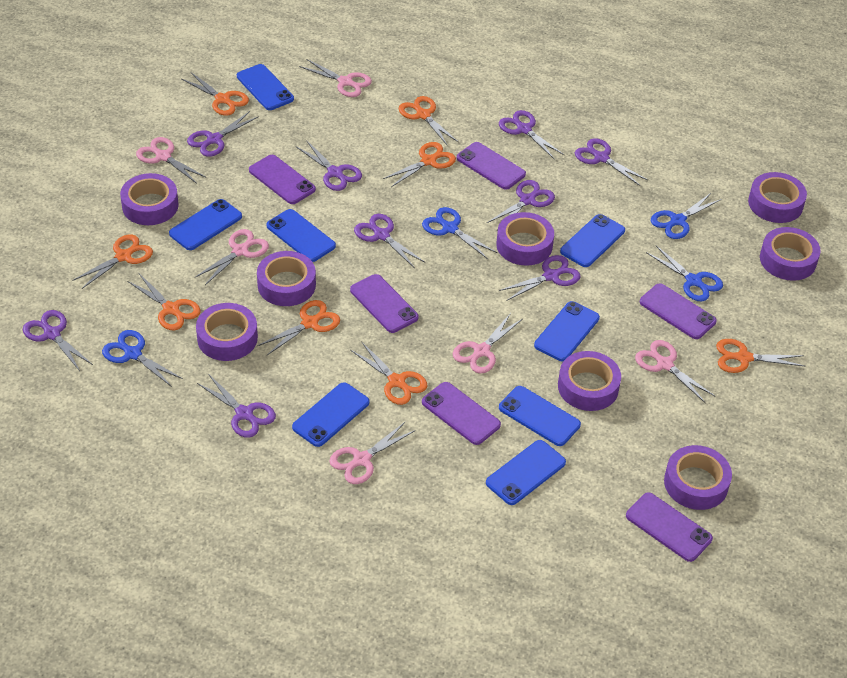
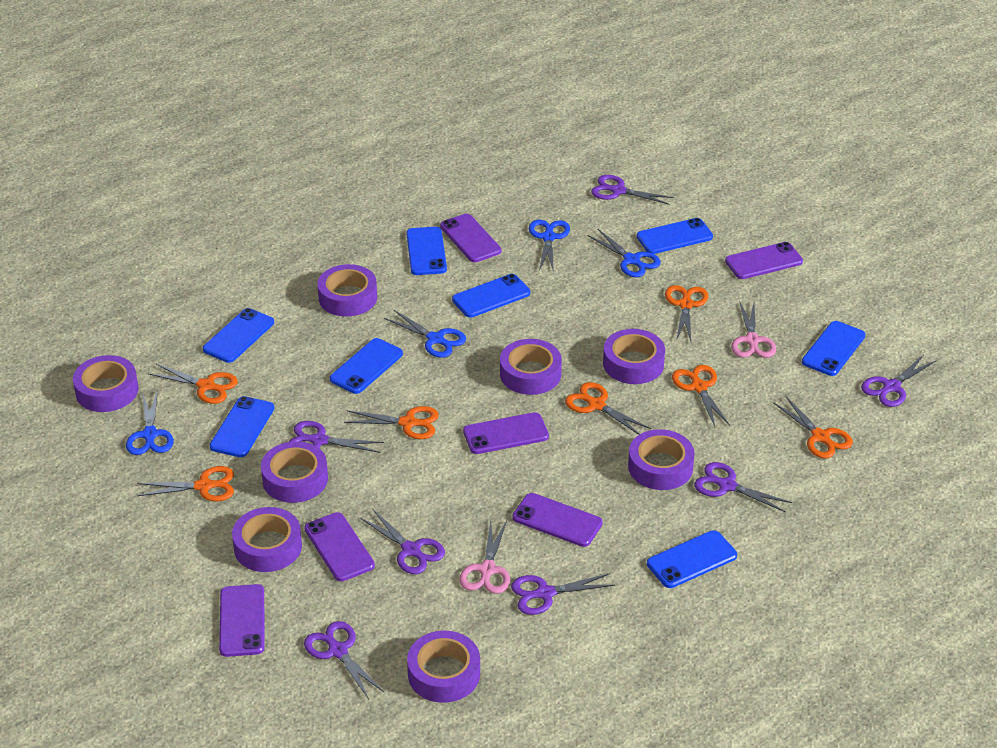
orange scissors: 8 -> 7
pink scissors: 6 -> 2
purple scissors: 9 -> 7

